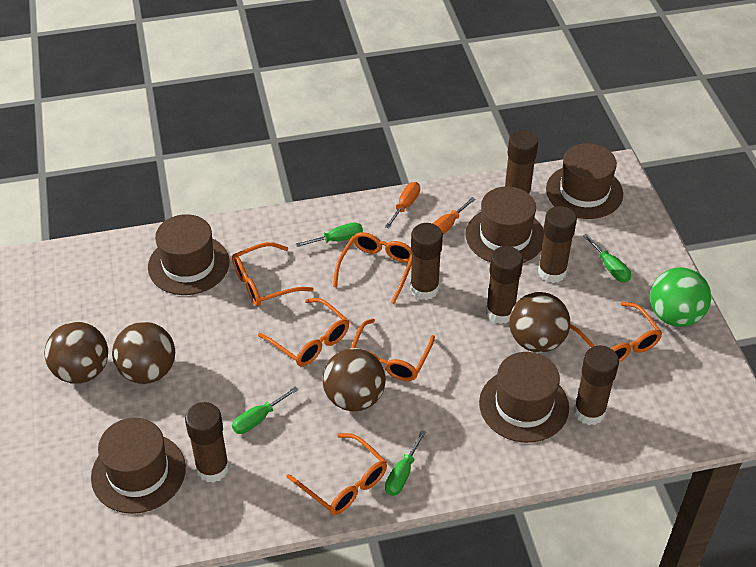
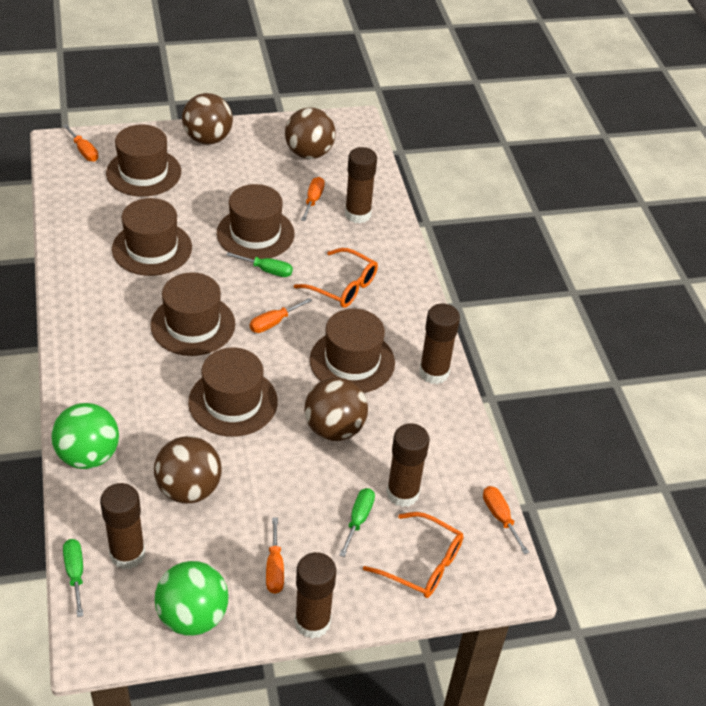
brown glue stick: 6 -> 5
brown hat: 5 -> 6
green ball: 1 -> 2
green screwdriver: 4 -> 3
orange glasses: 6 -> 2
orange screwdriver: 2 -> 5

